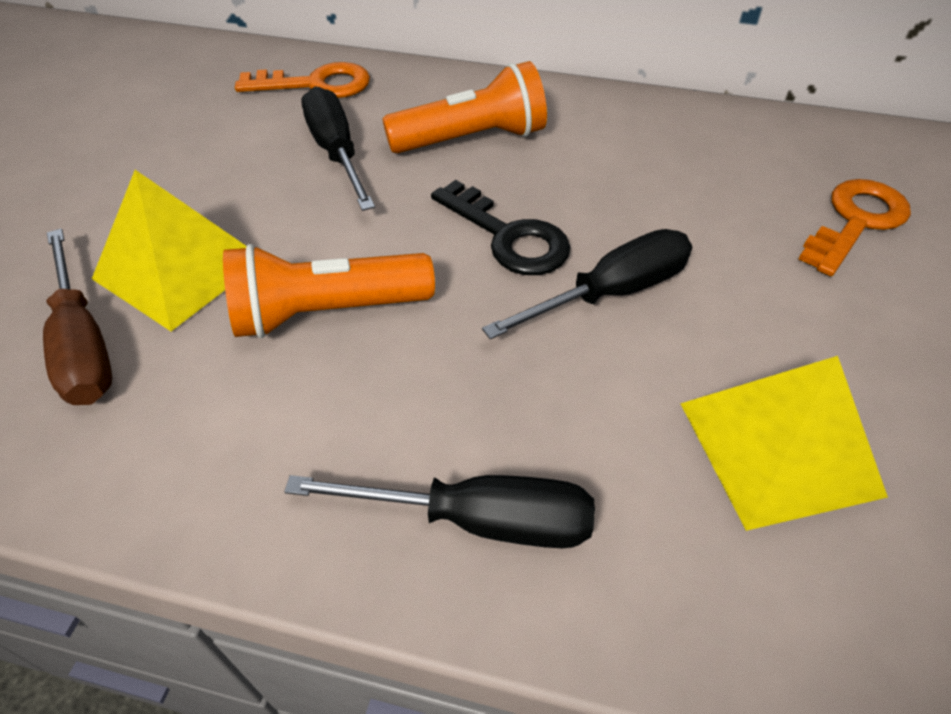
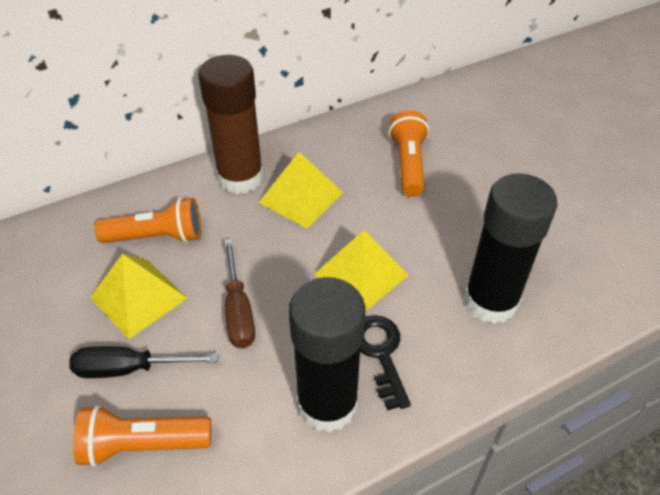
black glue stick: 0 -> 2
black screwdriver: 3 -> 1
brown glue stick: 0 -> 1
orange flashlight: 2 -> 3
orange key: 2 -> 0
yellow pyramid: 2 -> 3

